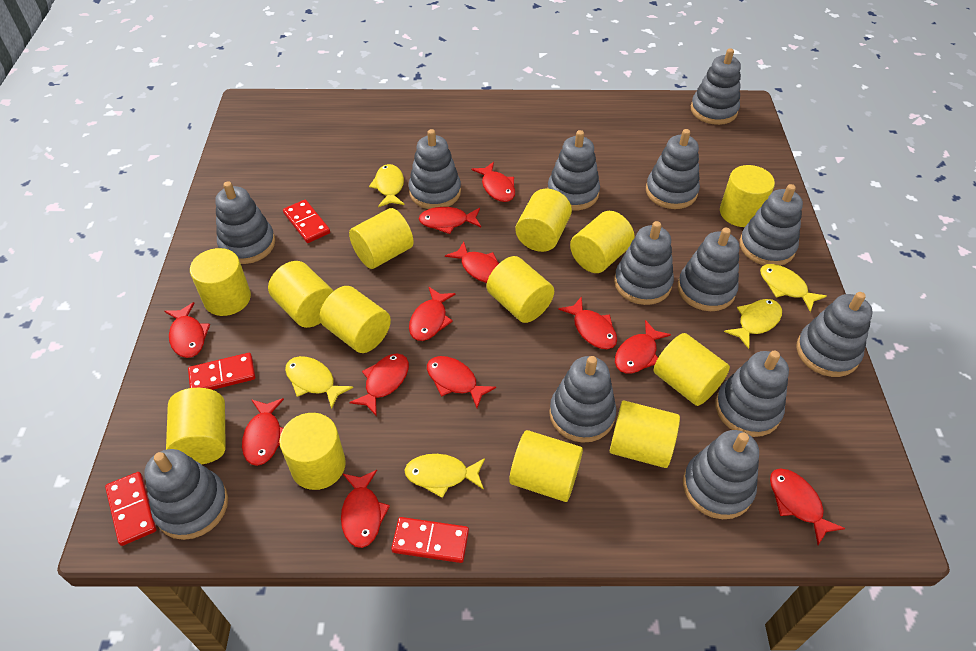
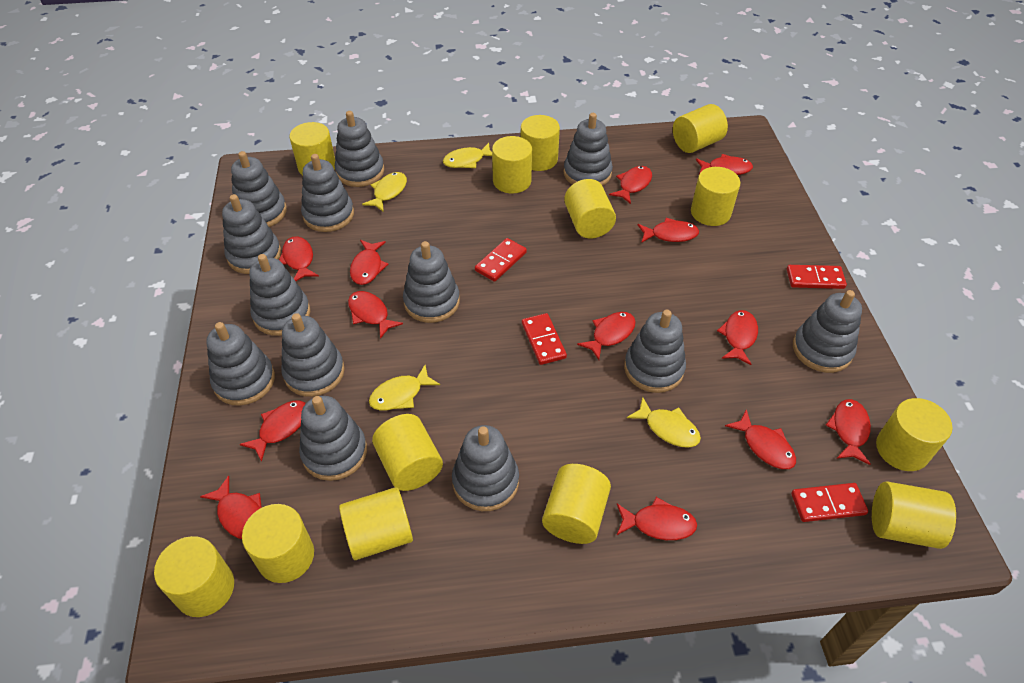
red fish: 12 -> 13
yellow fish: 5 -> 4

